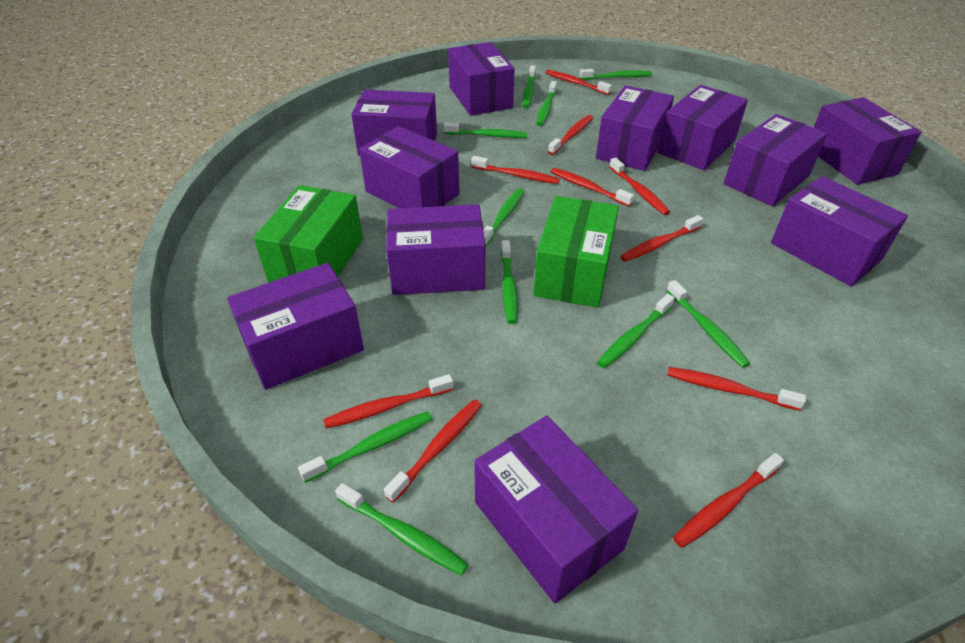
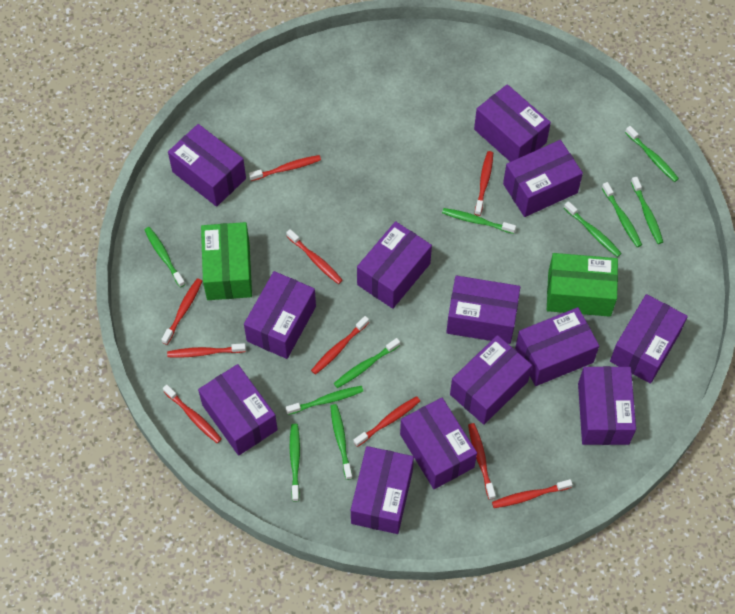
purple box: 11 -> 13

